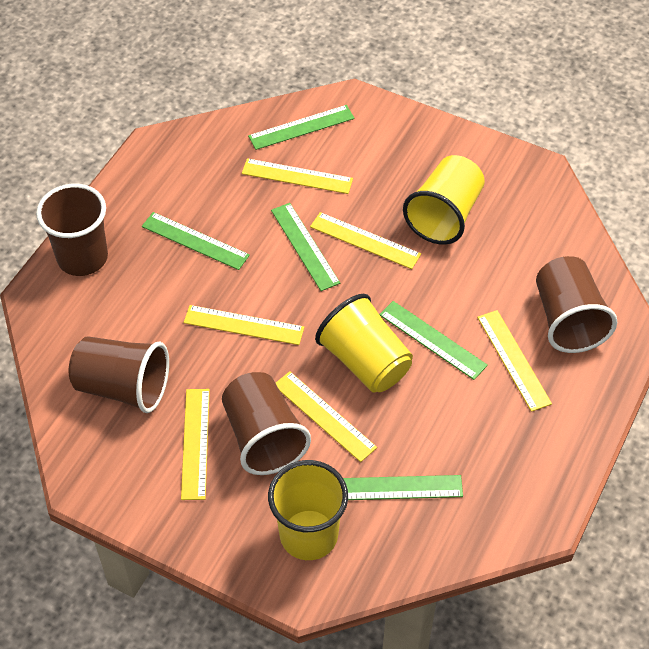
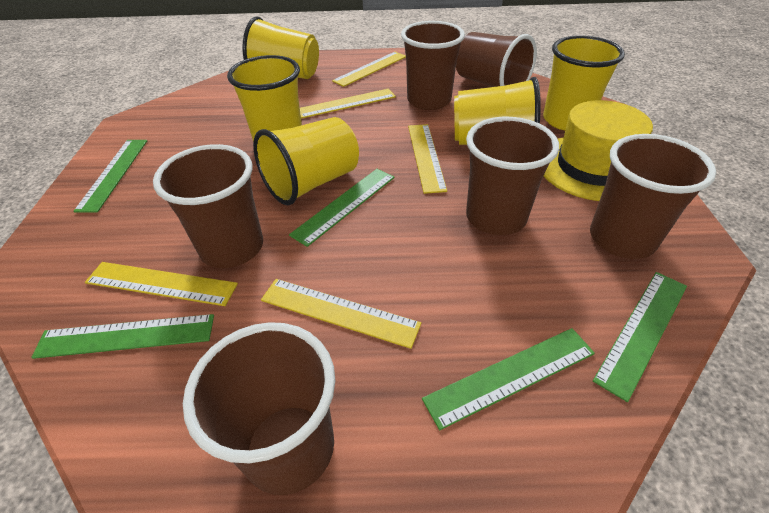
brown cup: 4 -> 6
yellow cup: 3 -> 5
yellow hat: 0 -> 1
yellow ruler: 6 -> 5

